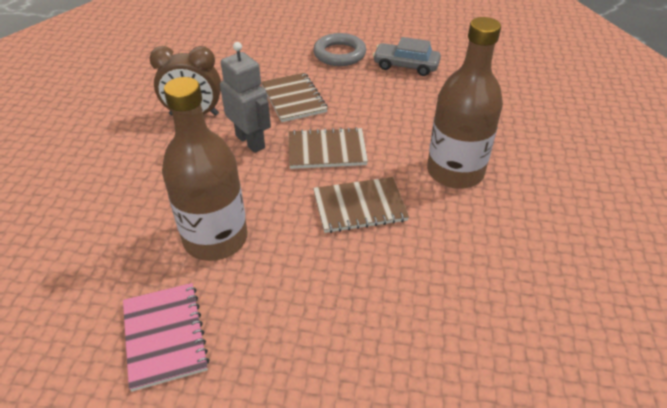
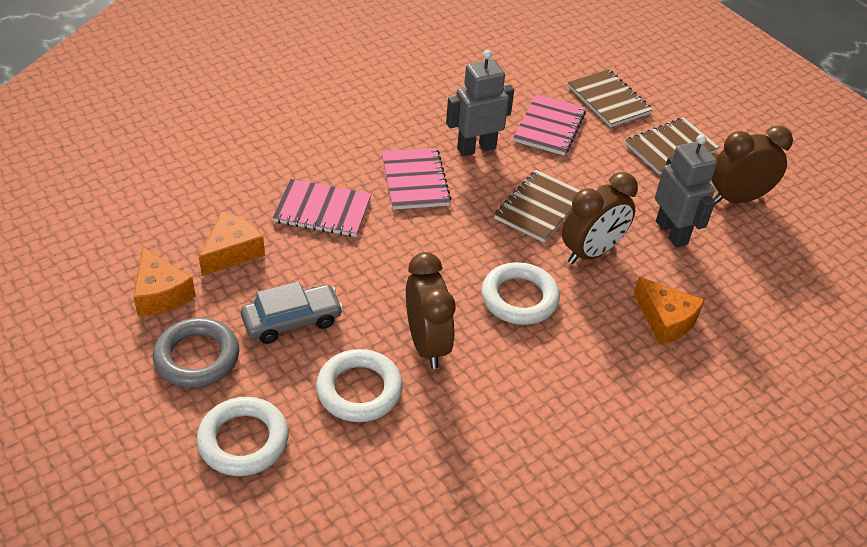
brown bottle: 2 -> 0
brown clock: 1 -> 3
grey robot: 1 -> 2
orange cheese: 0 -> 3
pink notebook: 1 -> 3
white ring: 0 -> 3

